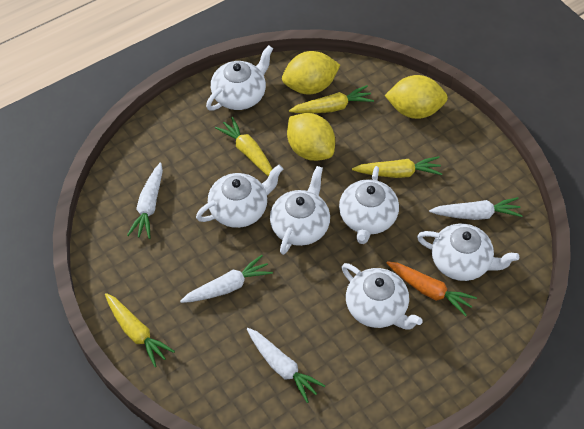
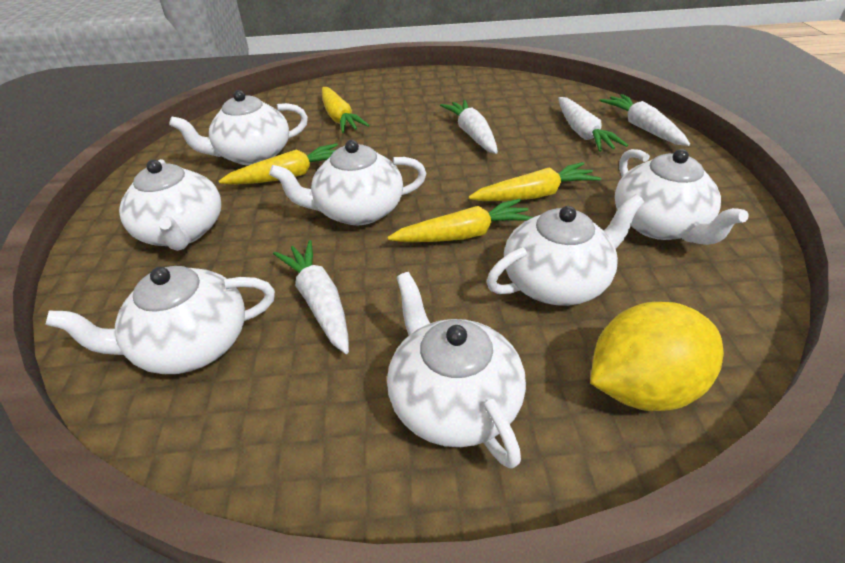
orange carrot: 1 -> 0
white teapot: 6 -> 7
yellow lemon: 3 -> 1

